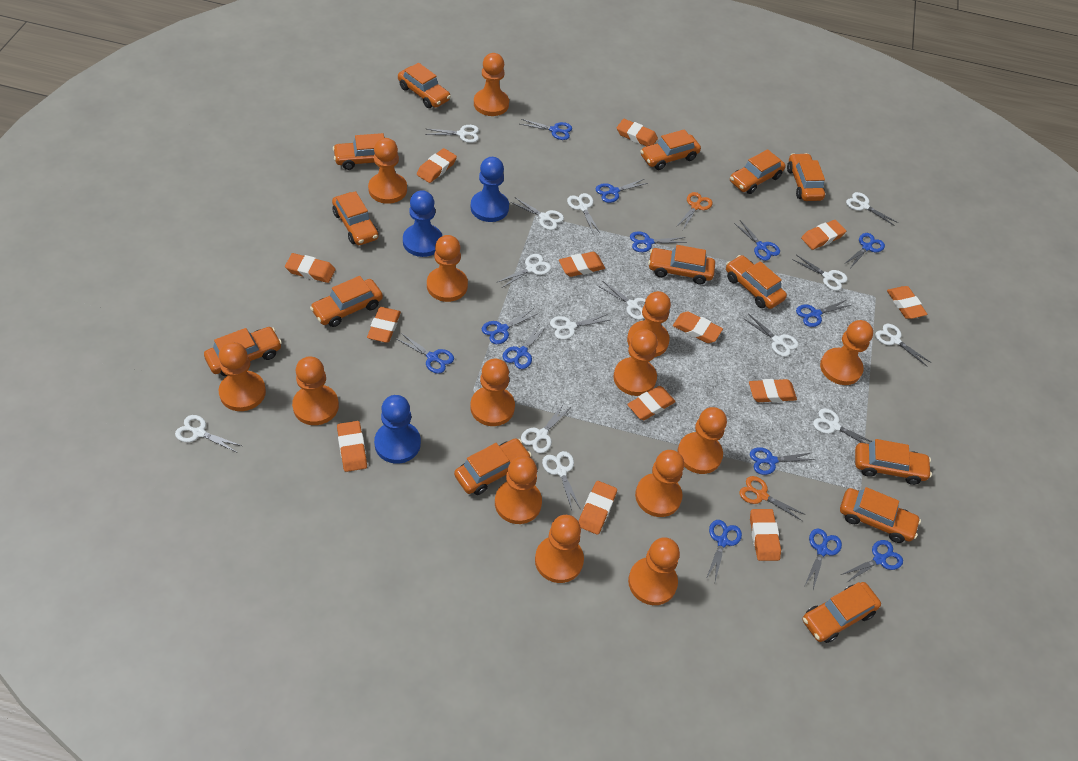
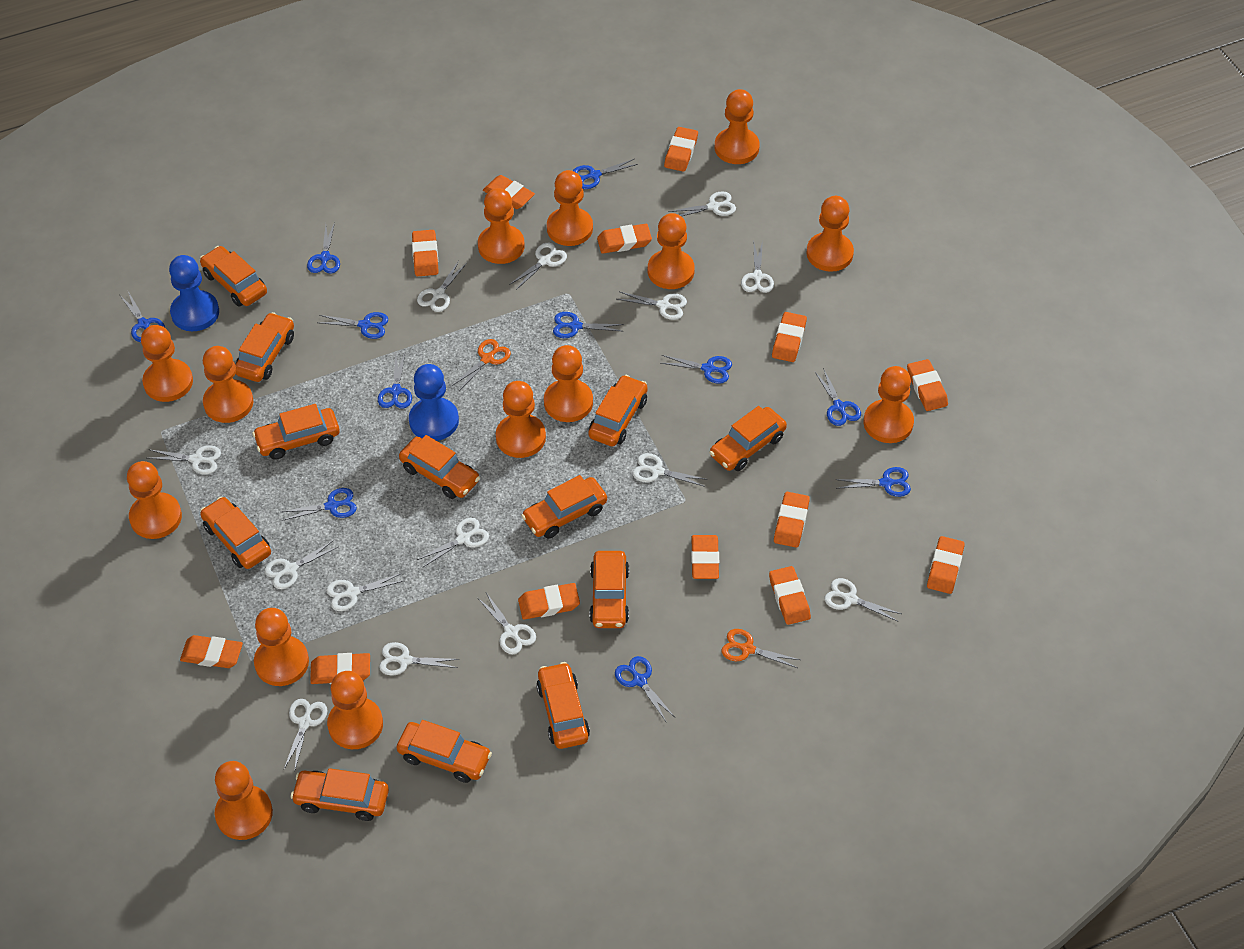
blue pawn: 3 -> 2
blue scissors: 13 -> 11
orange car: 14 -> 12

